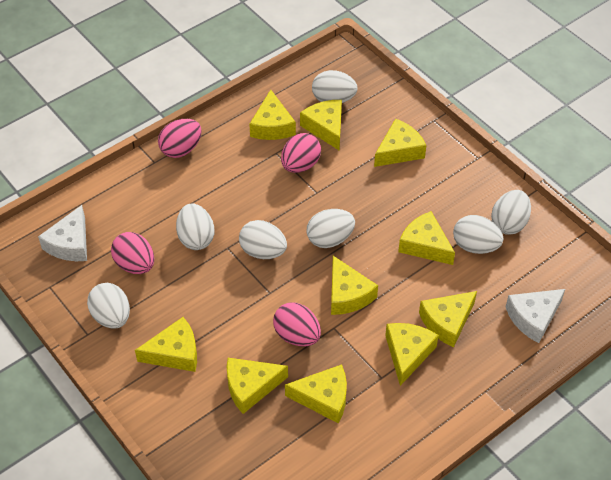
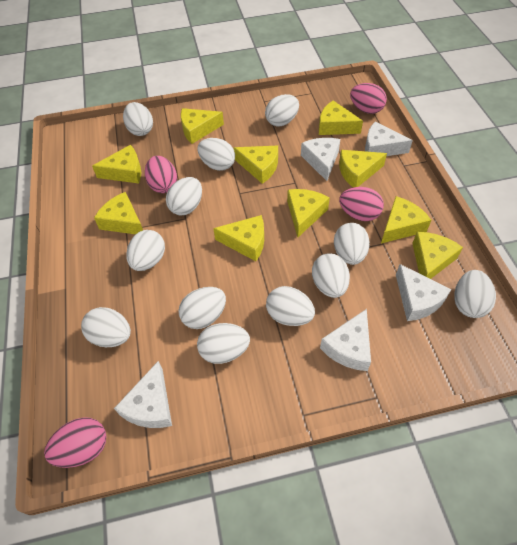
white cheese: 2 -> 5
white egg: 7 -> 12

